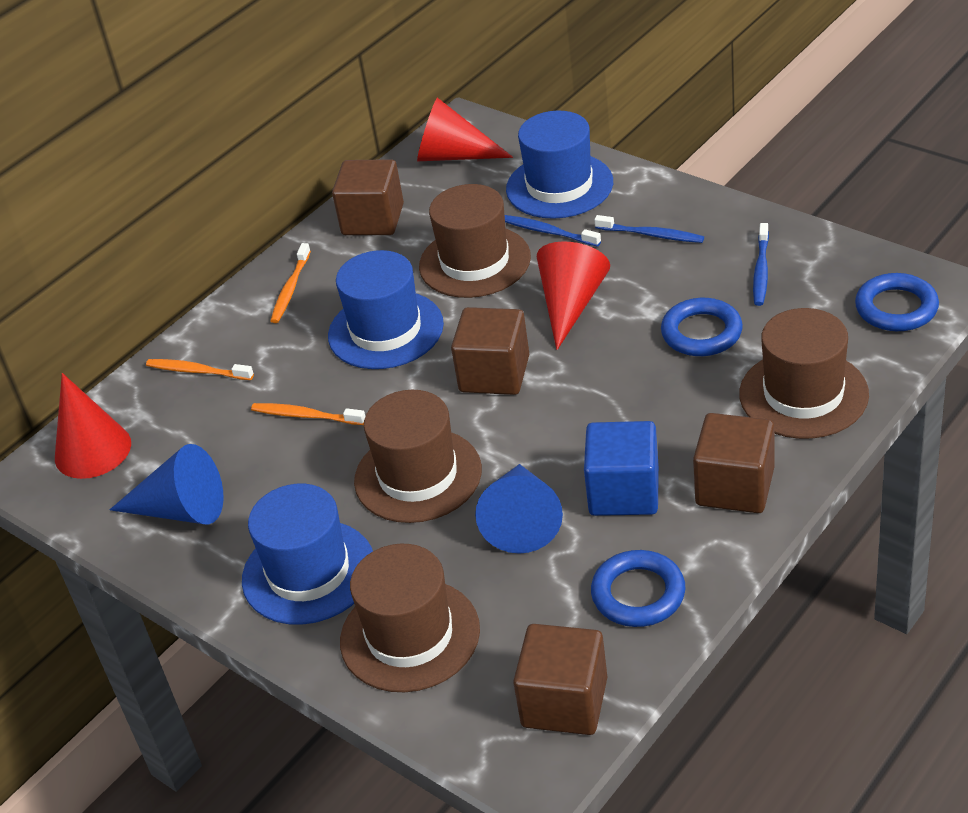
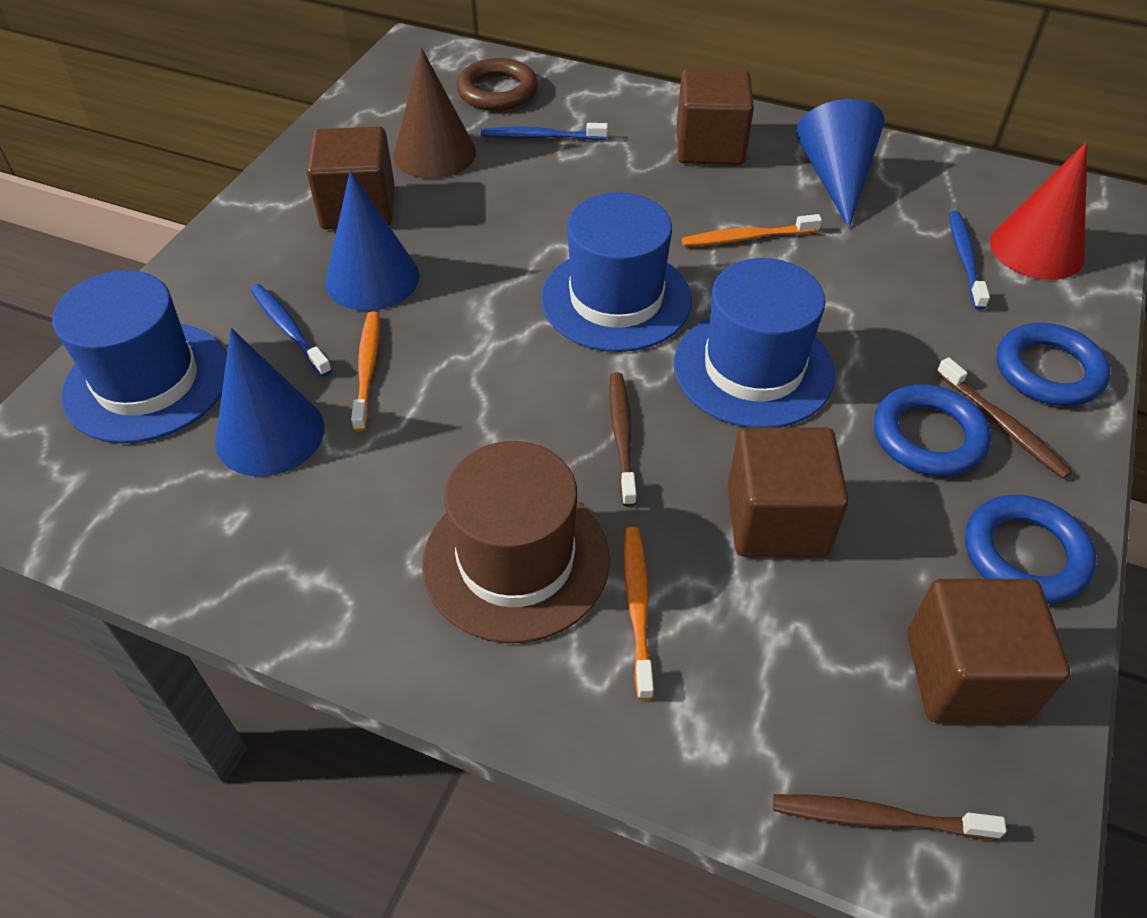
blue cone: 2 -> 3
blue cube: 1 -> 0
brown cone: 0 -> 1
brown hat: 4 -> 1
brown ring: 0 -> 1
brown toothbrush: 0 -> 3
red cone: 3 -> 1

